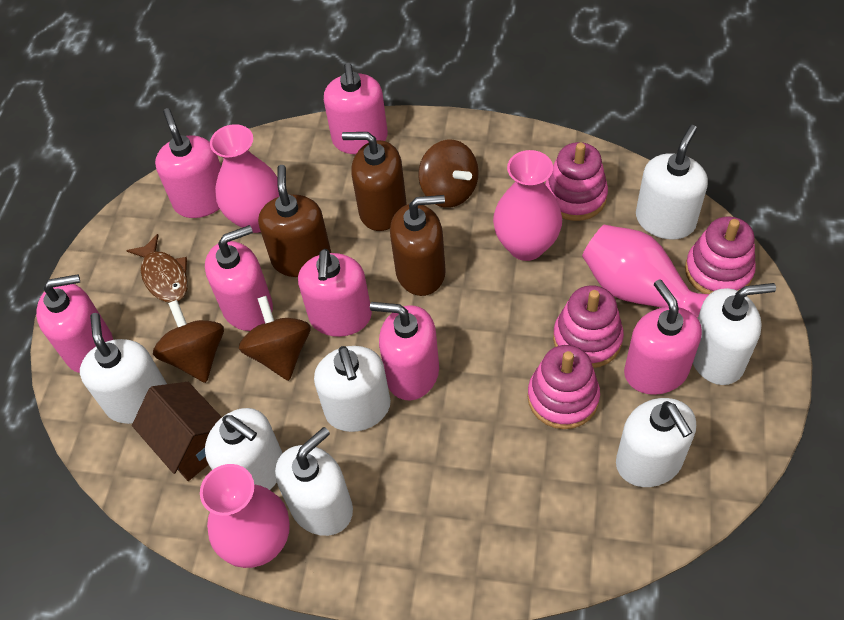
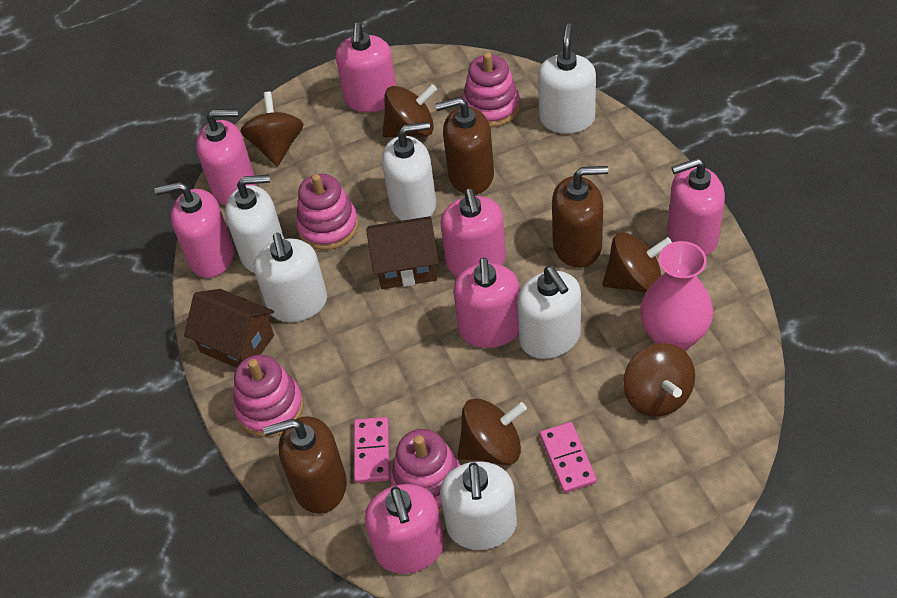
brown fish: 1 -> 0
brown house: 1 -> 2
brown spinning top: 3 -> 5
pink domino: 0 -> 2
pink vase: 4 -> 1
white soap dispenser: 7 -> 6

